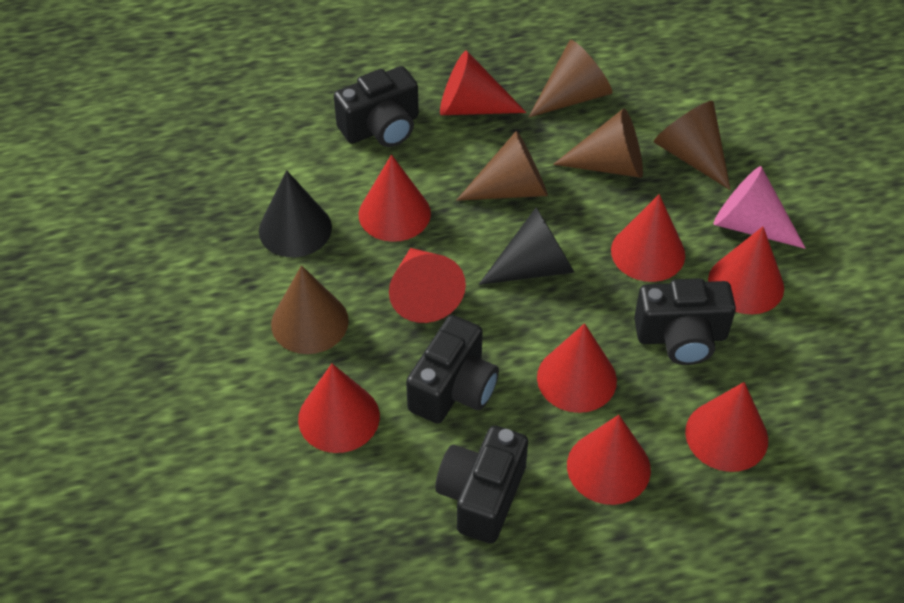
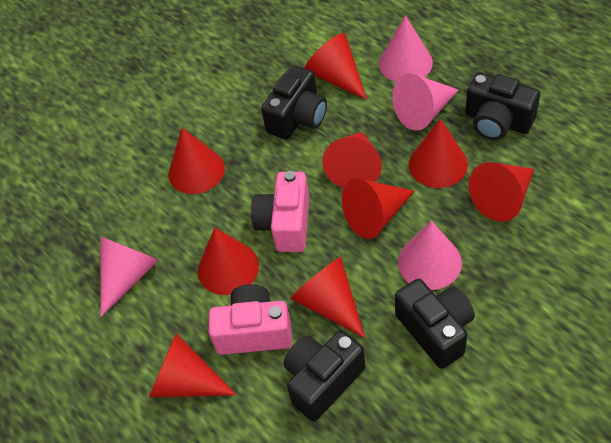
black cone: 2 -> 0
brown cone: 5 -> 0
pink camera: 0 -> 2
pink cone: 1 -> 4

